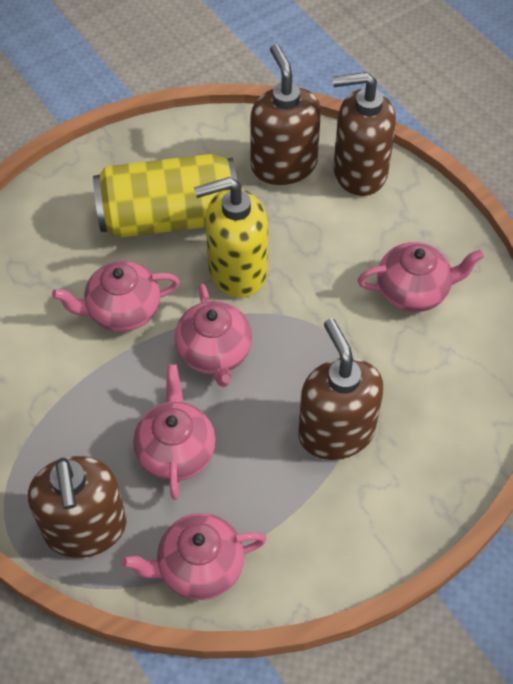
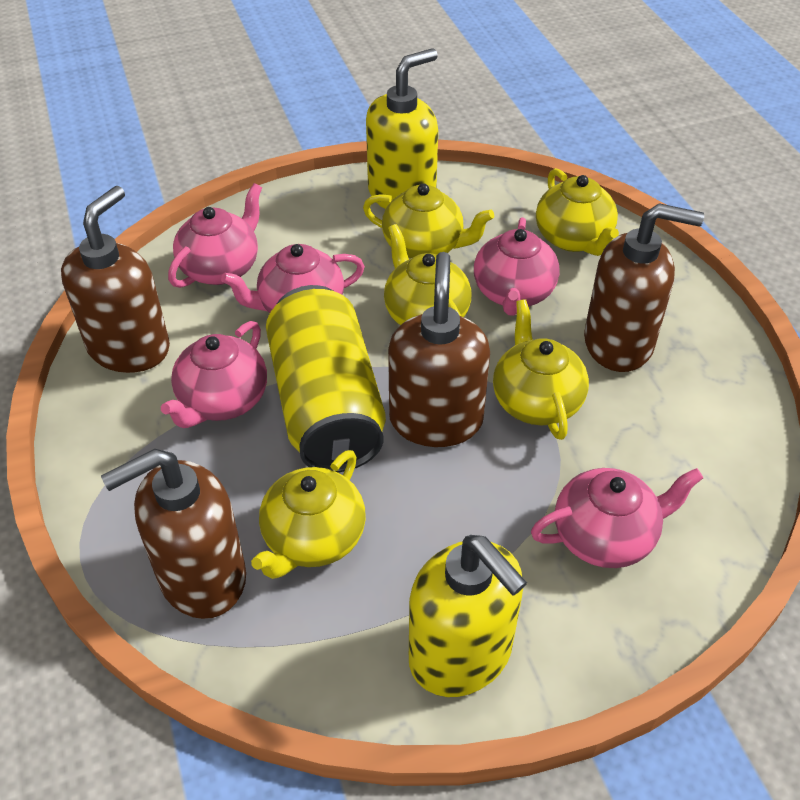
yellow soap dispenser: 1 -> 2
yellow teapot: 0 -> 5

